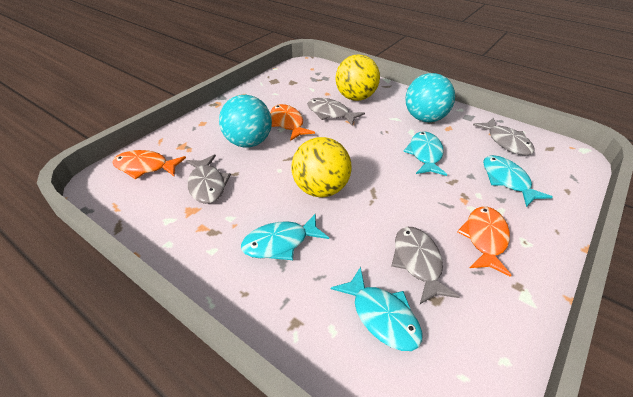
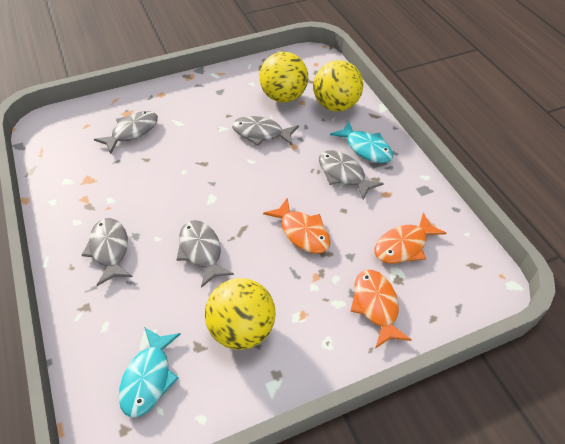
grey fish: 4 -> 5
turquoise ball: 2 -> 0
turquoise fish: 4 -> 2
yellow ball: 2 -> 3

